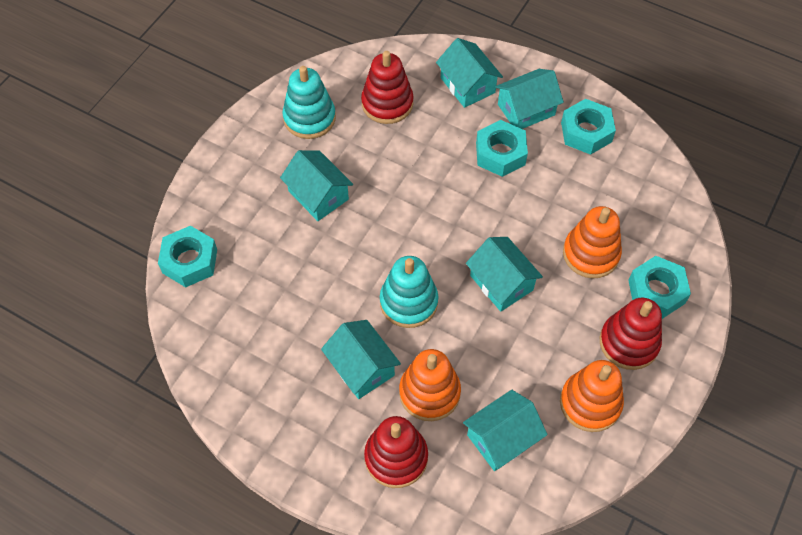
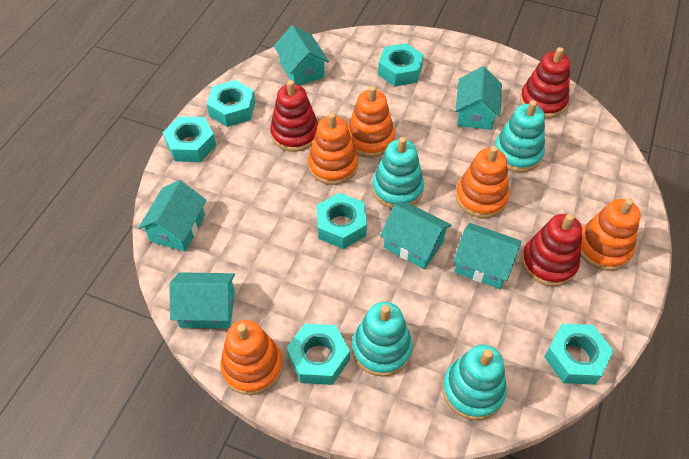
orange stacking toy: 3 -> 5
turquoise nut: 4 -> 6
turquoise stacking toy: 2 -> 4

